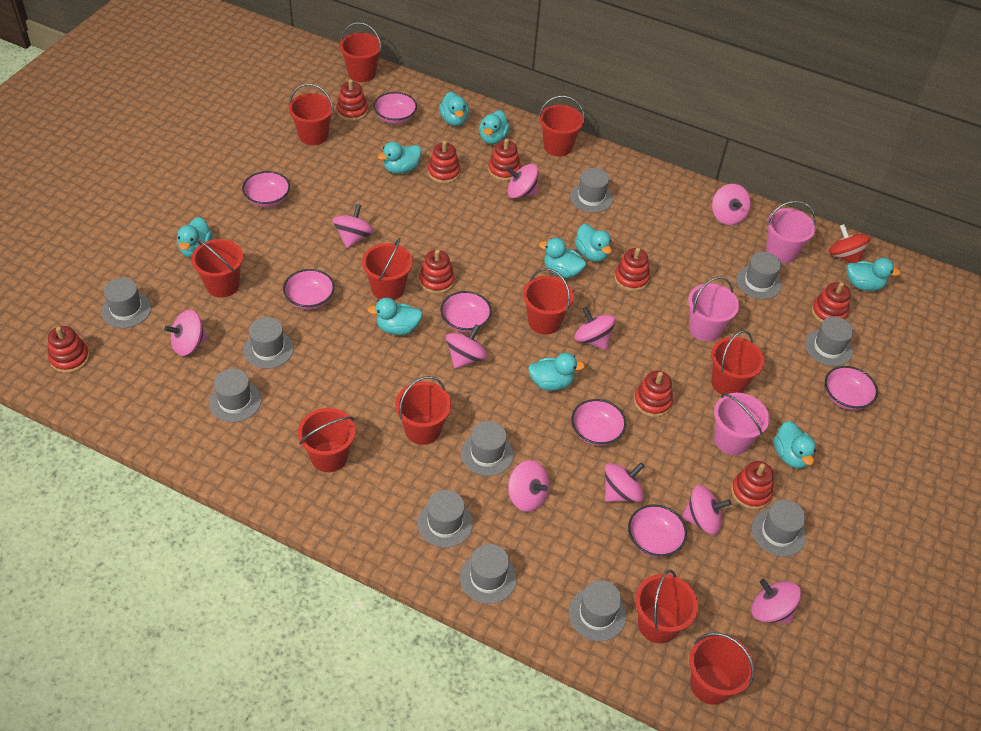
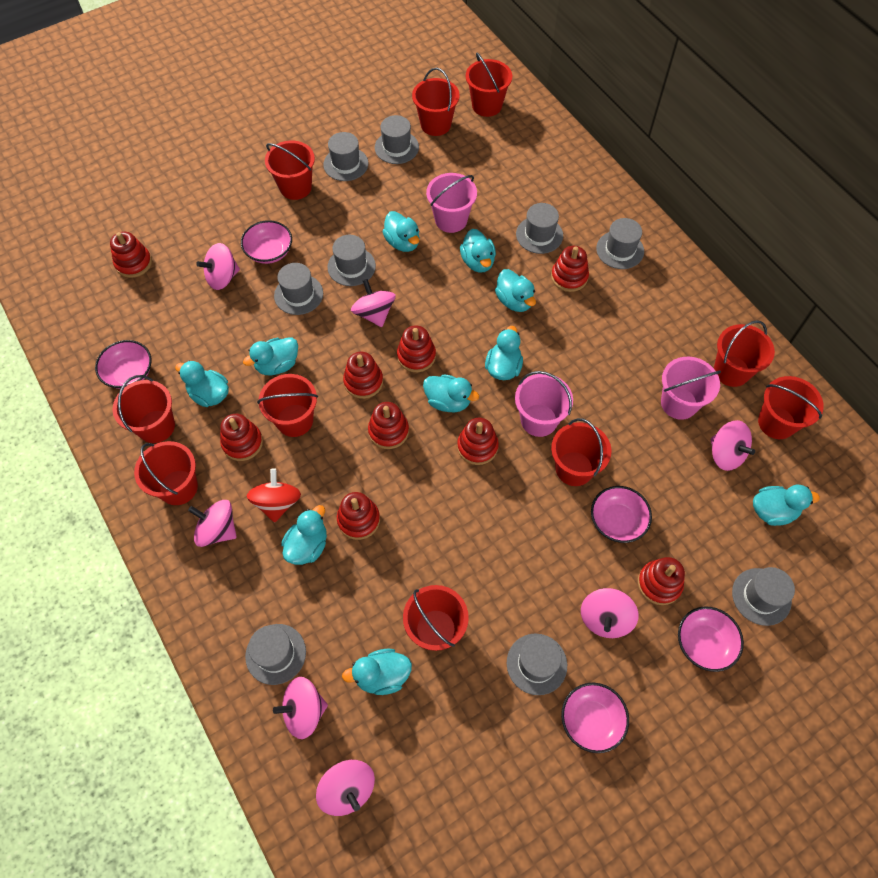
grey hat: 11 -> 9
pink bowl: 7 -> 5
pink spinning top: 10 -> 7
red bucket: 11 -> 10

